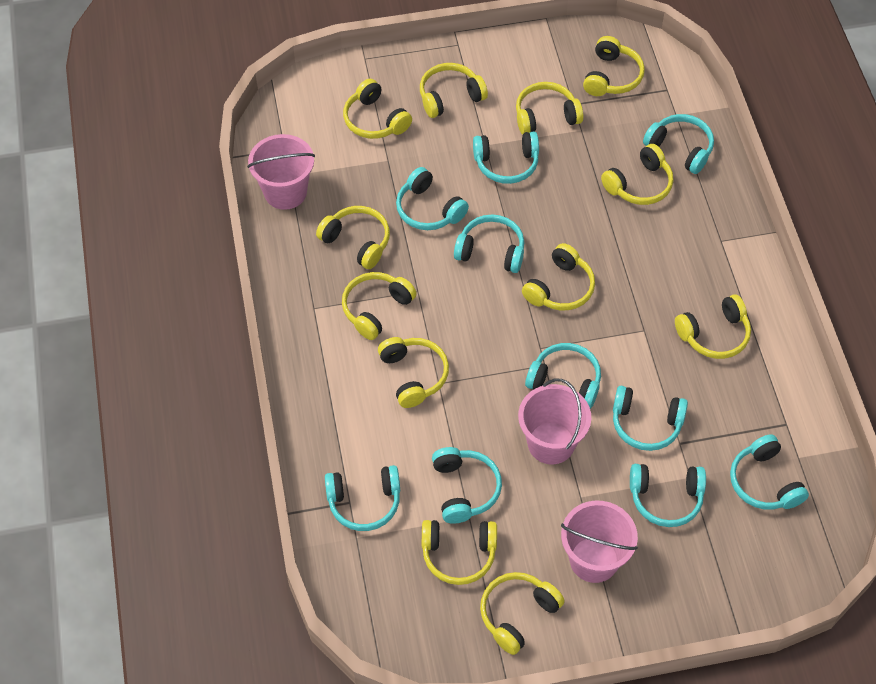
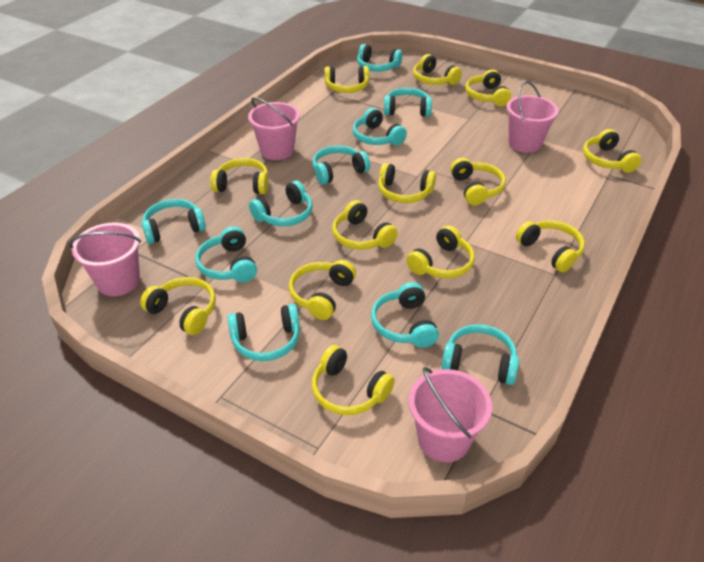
pink bucket: 3 -> 4
yellow headphones: 12 -> 13

